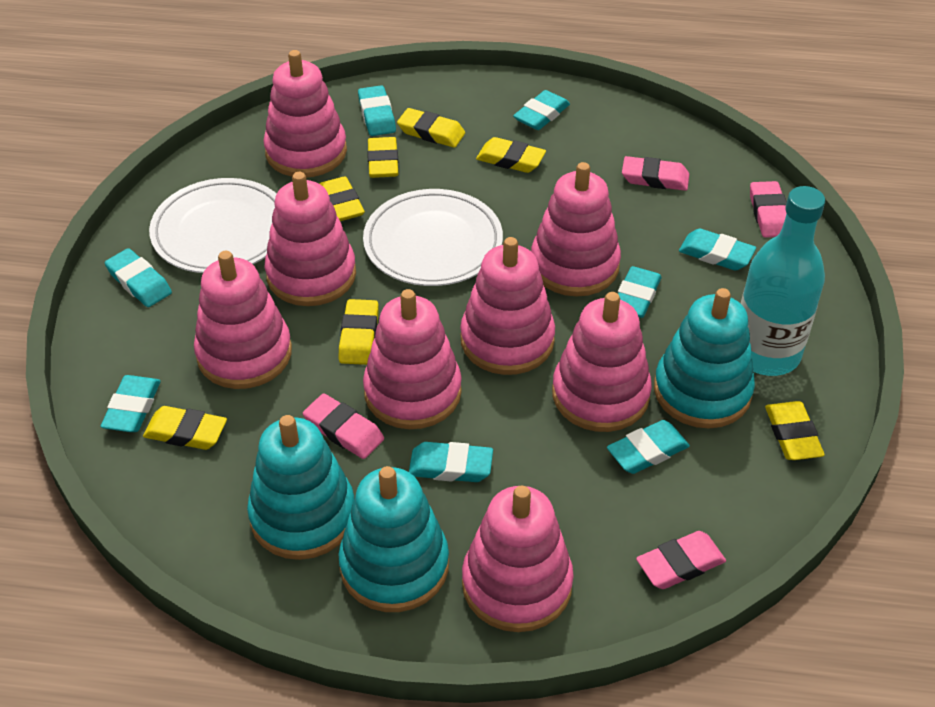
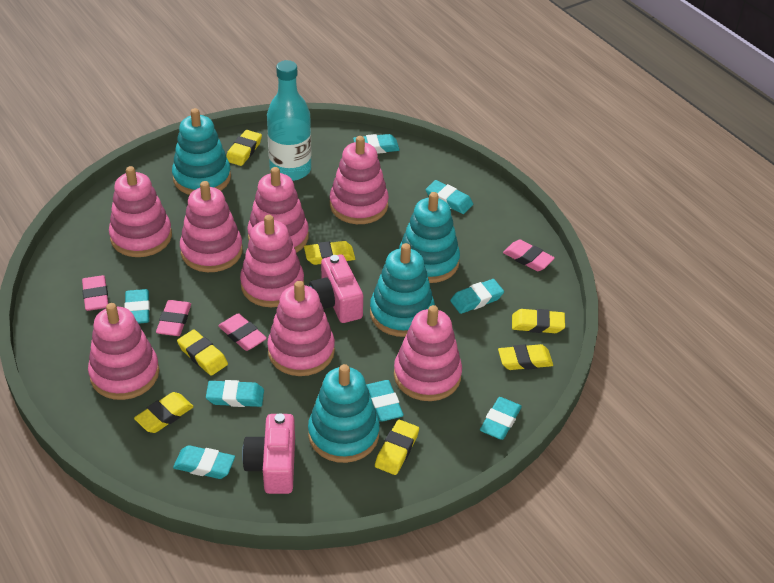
pink camera: 0 -> 2
turquoise stacking toy: 3 -> 4
white plate: 2 -> 0

